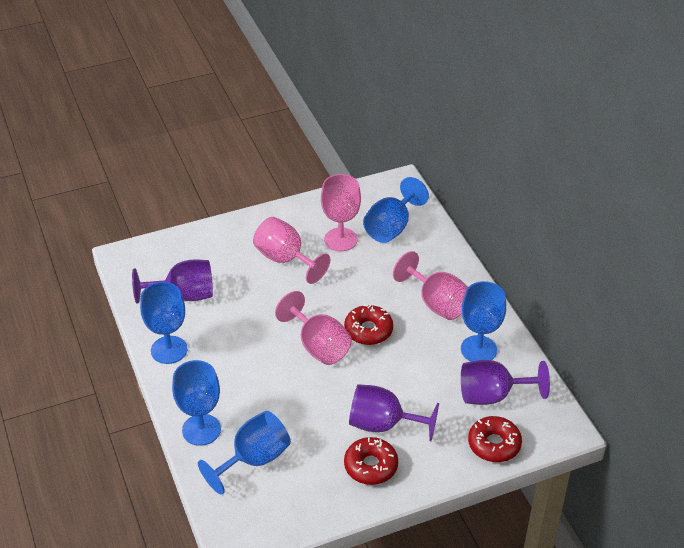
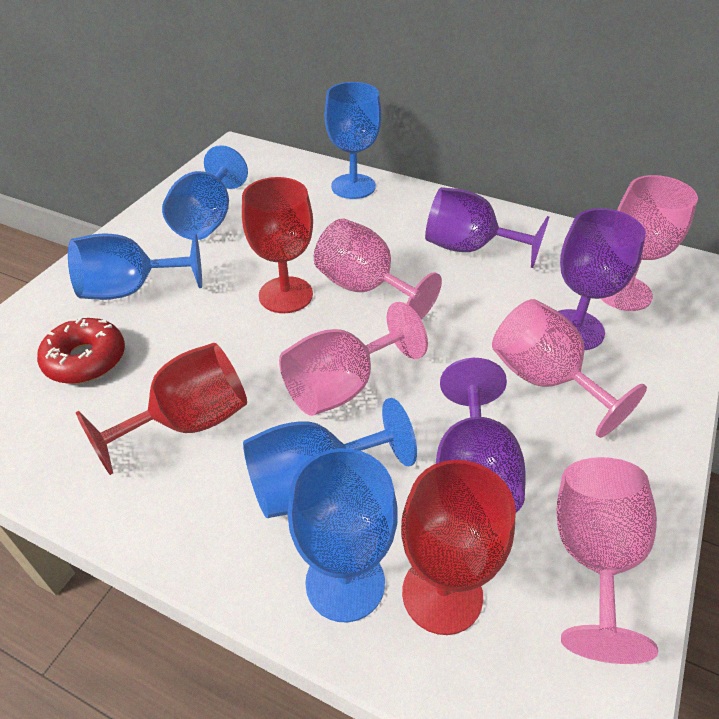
pink goblet: 4 -> 5
red donut: 3 -> 1
red goblet: 0 -> 3

